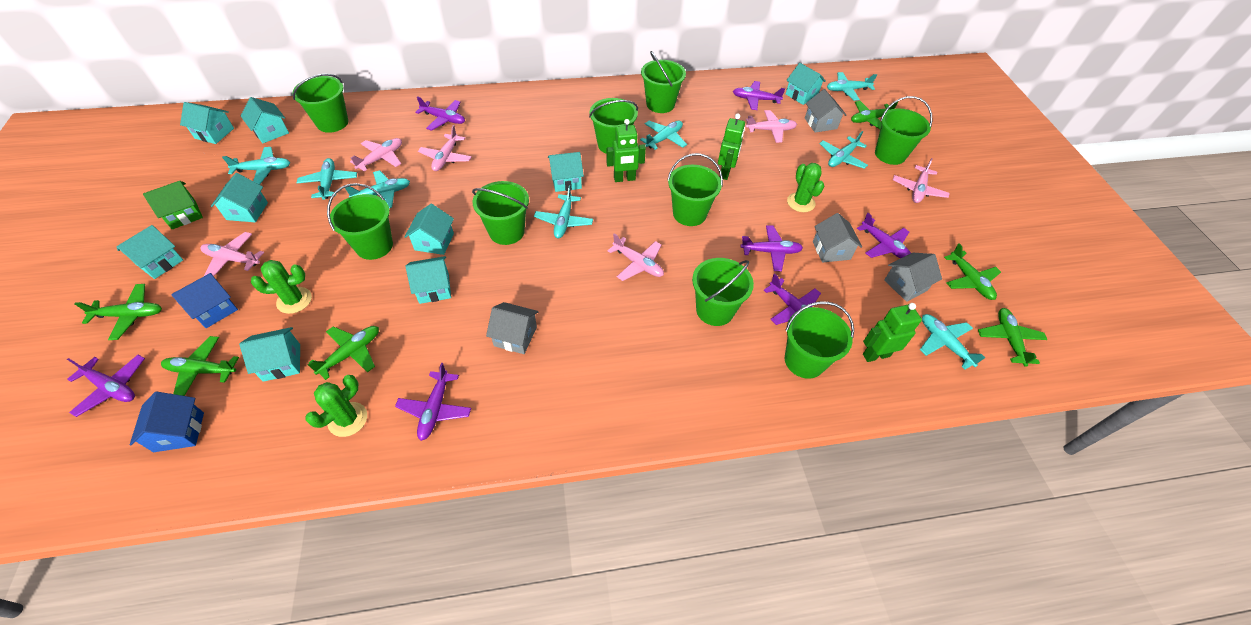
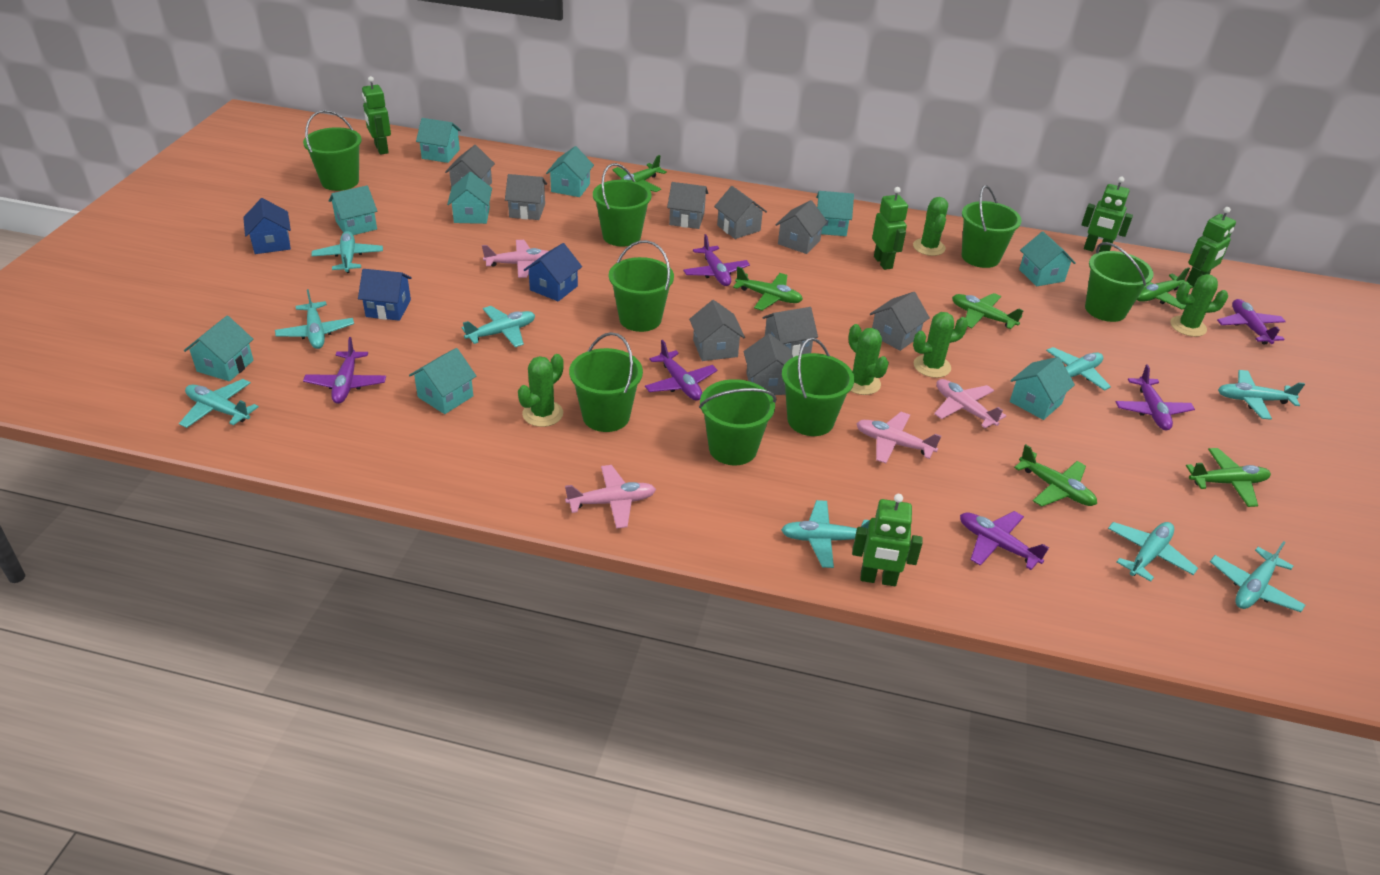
blue house: 2 -> 3
green bucket: 9 -> 8
green cactus: 3 -> 5
green house: 1 -> 0
green robot: 3 -> 5
grey house: 4 -> 9
pink plane: 6 -> 4
purple plane: 7 -> 6
turquoise plane: 8 -> 9

